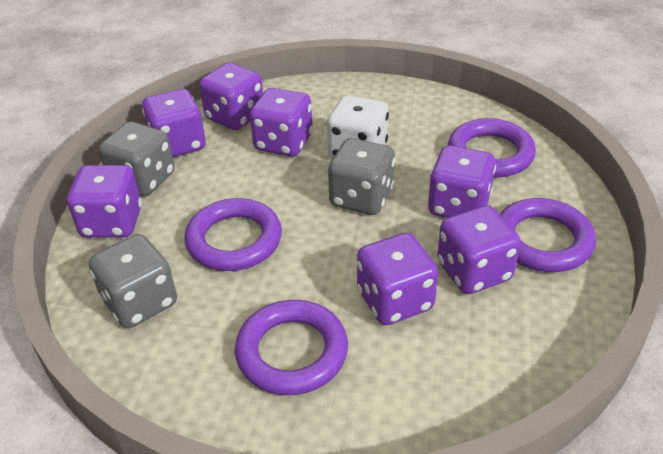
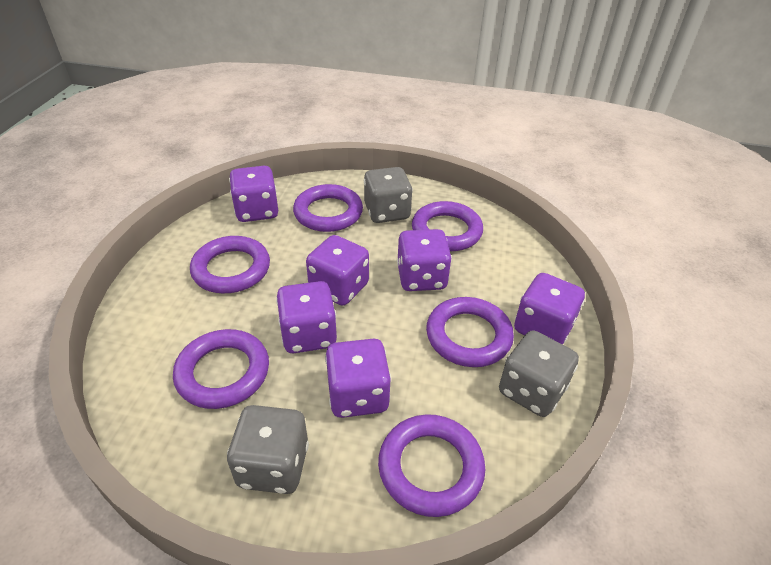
purple dice: 7 -> 6
purple ring: 4 -> 6
white dice: 1 -> 0

